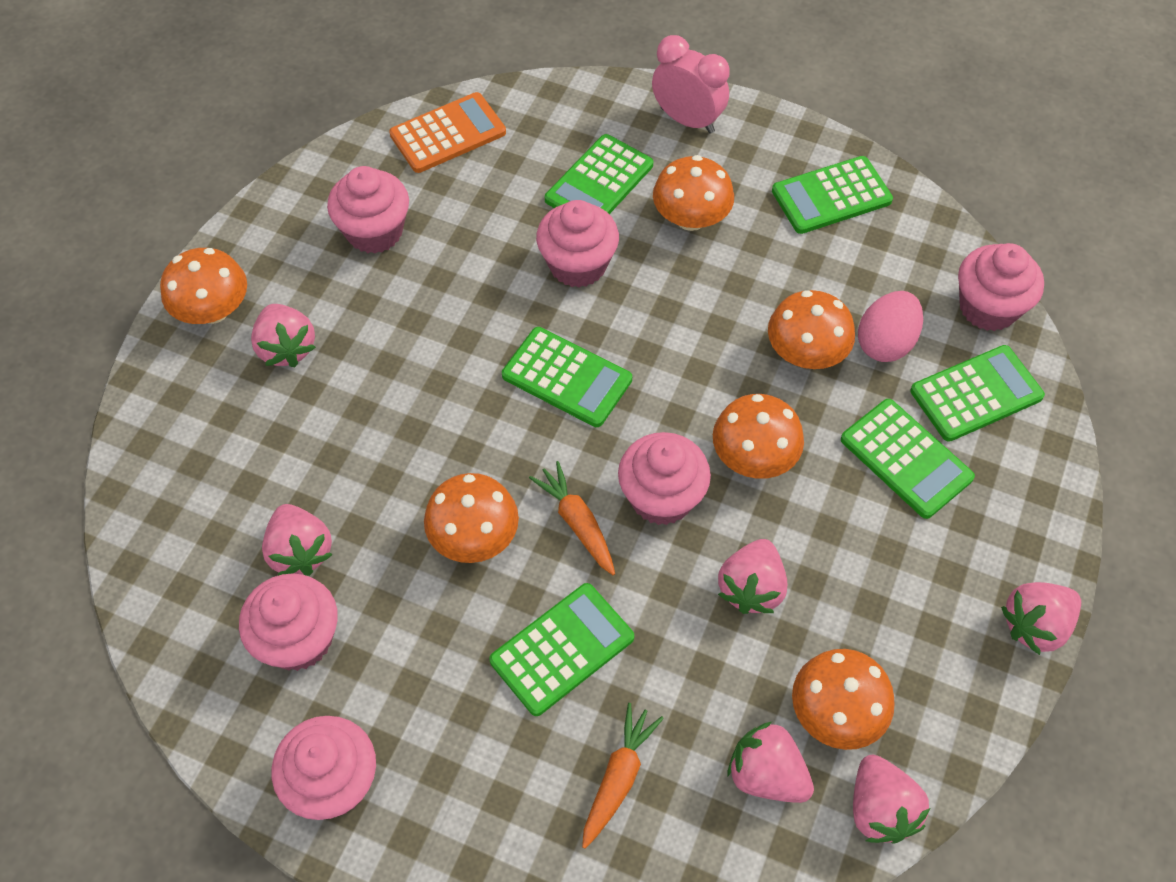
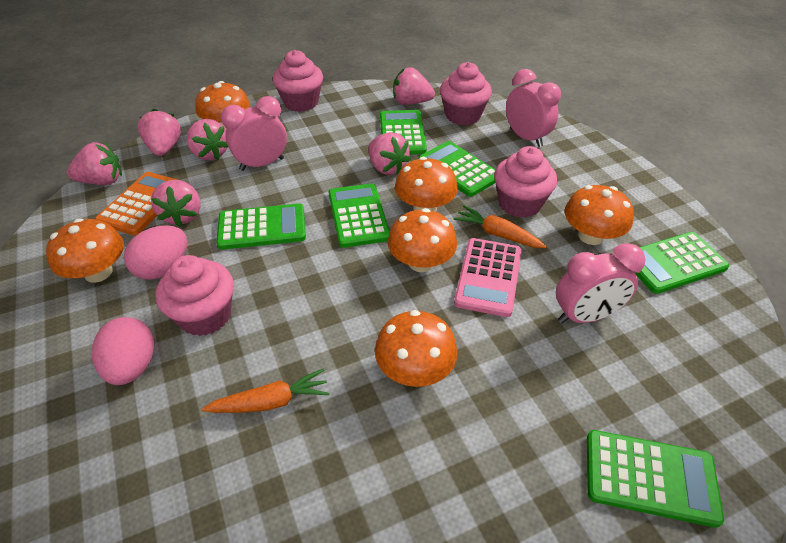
pink calculator: 0 -> 1
pink clock: 1 -> 3
pink cupcake: 6 -> 4
pink egg: 1 -> 2

